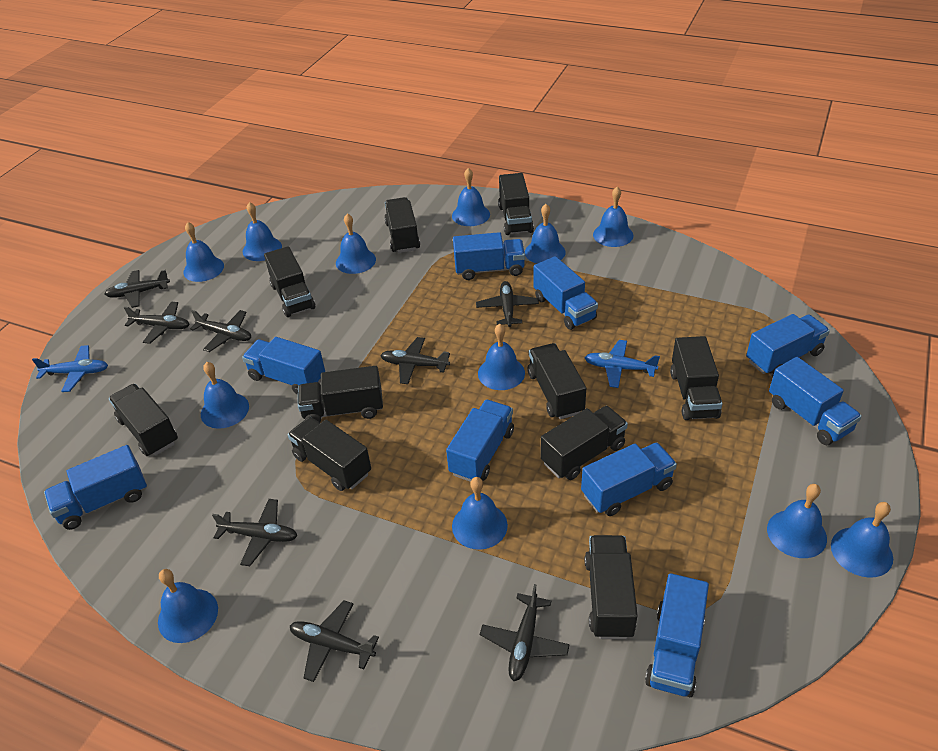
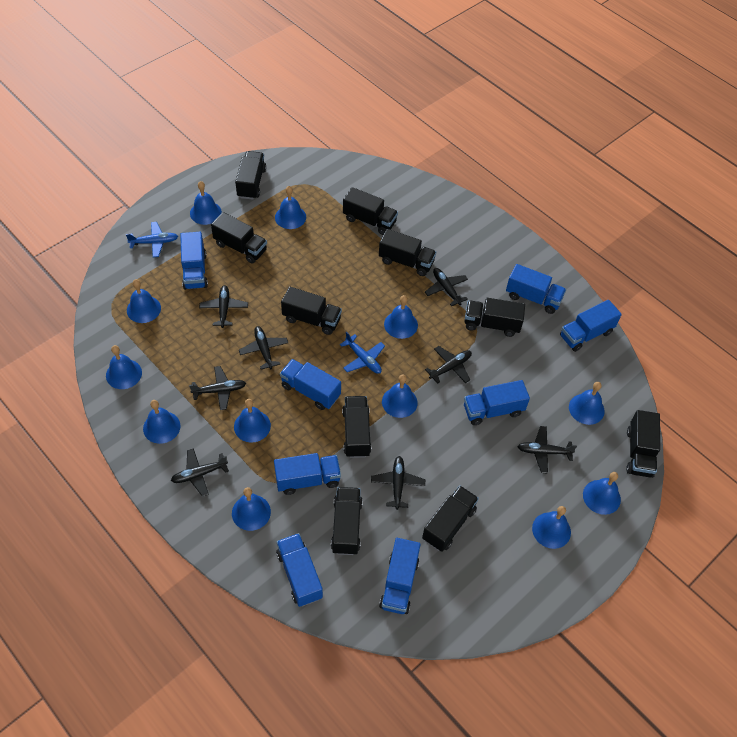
blue truck: 9 -> 8

